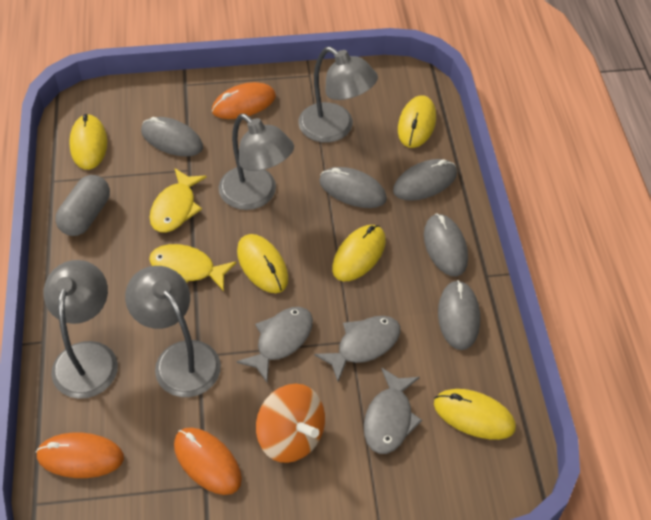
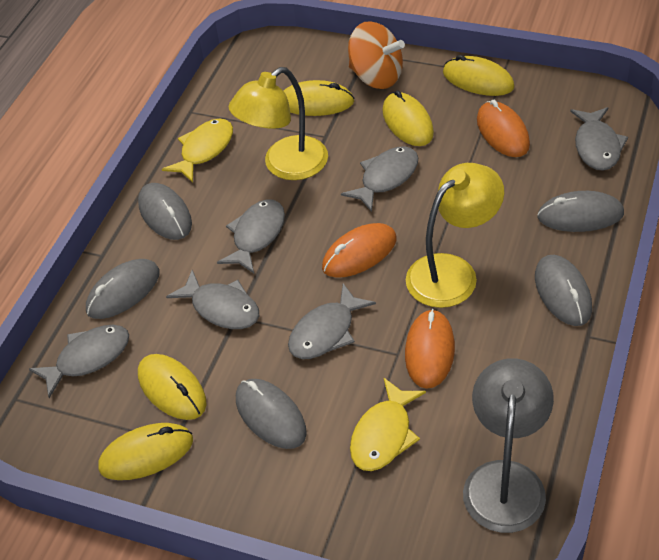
grey capsule: 1 -> 0
grey fish: 3 -> 6
grey lamp: 4 -> 1
yellow lamp: 0 -> 2

